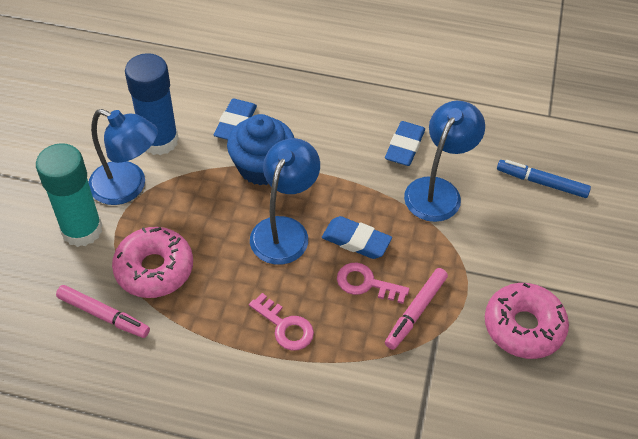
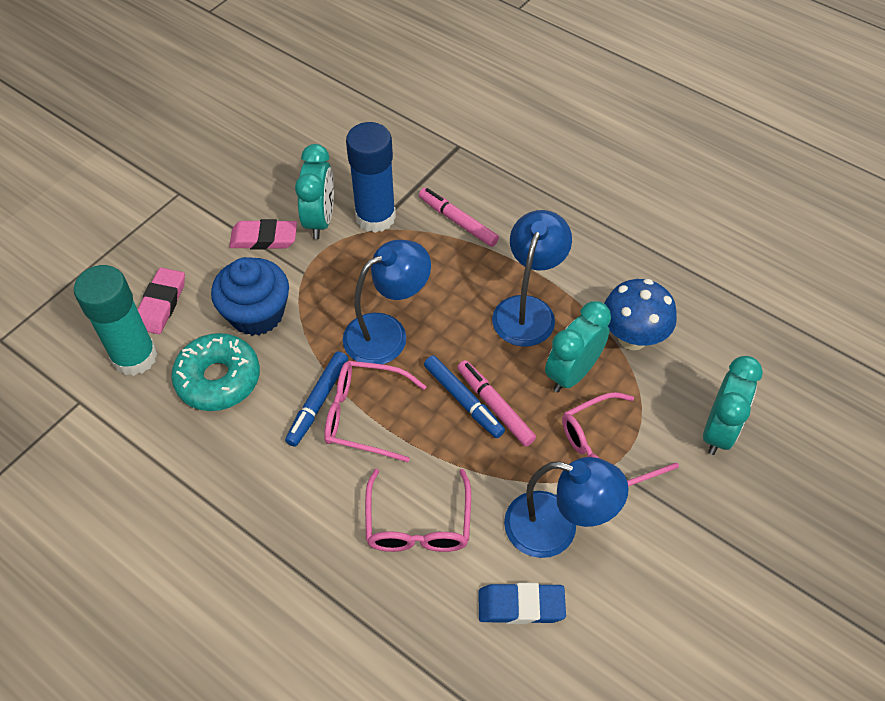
blue eraser: 3 -> 1
blue marker: 1 -> 2
blue mushroom: 0 -> 1
pink donut: 2 -> 0
pink eraser: 0 -> 2
pink glasses: 0 -> 3
pink key: 2 -> 0
turquoise clock: 0 -> 3
turquoise donut: 0 -> 1

